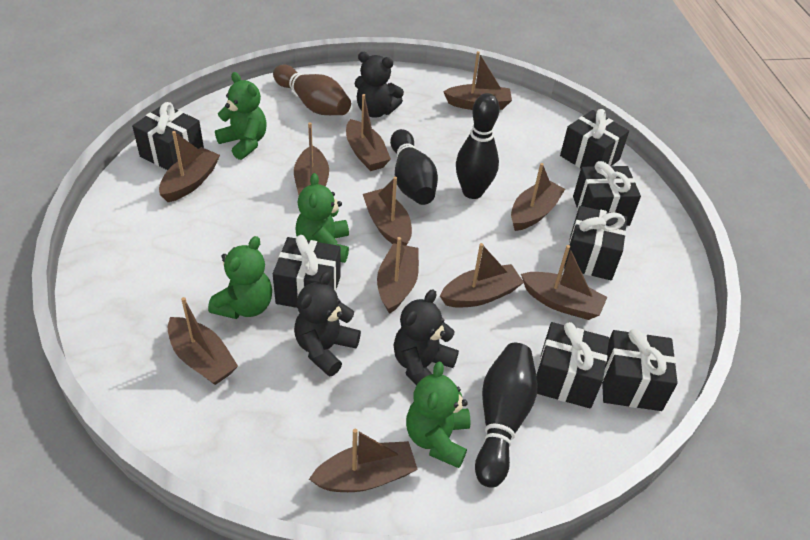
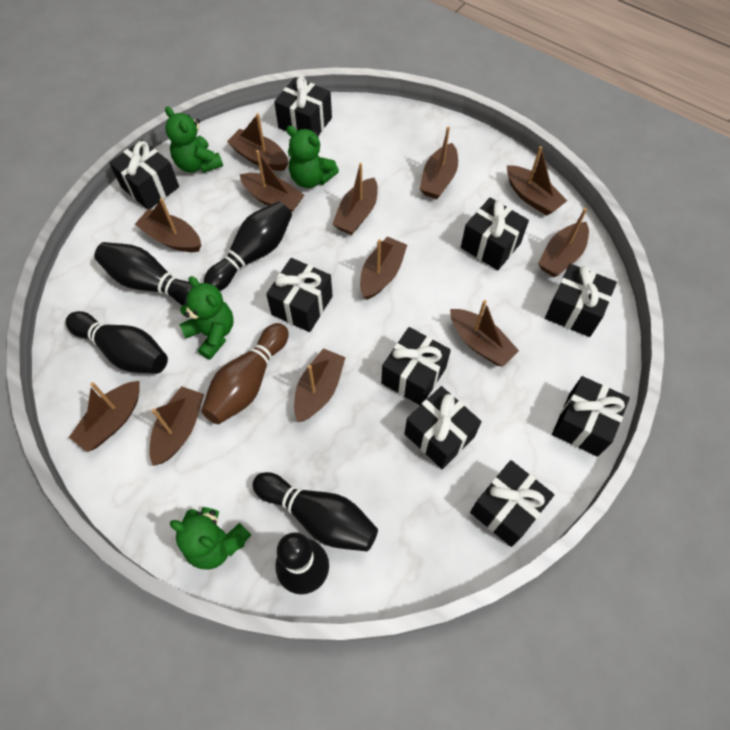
black bowling pin: 3 -> 5
black gift: 7 -> 9
black teddy bear: 3 -> 0
brown boat: 11 -> 12

